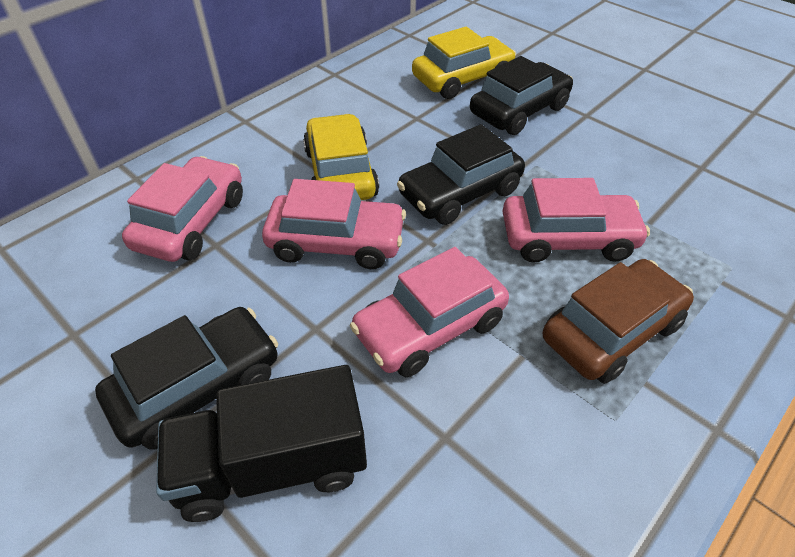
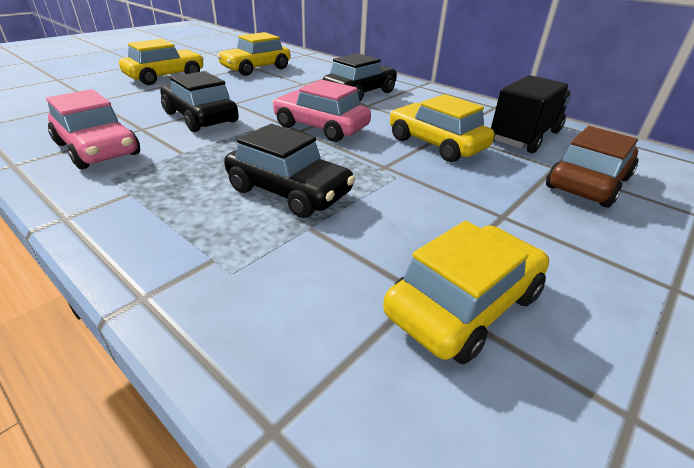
pink car: 4 -> 2
yellow car: 2 -> 4

